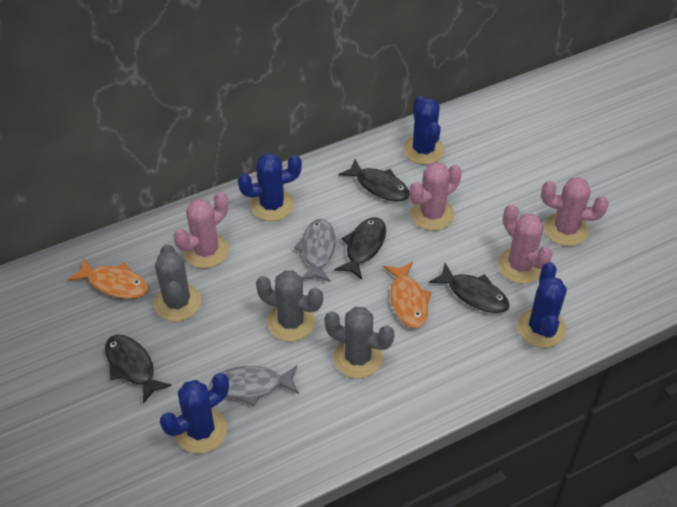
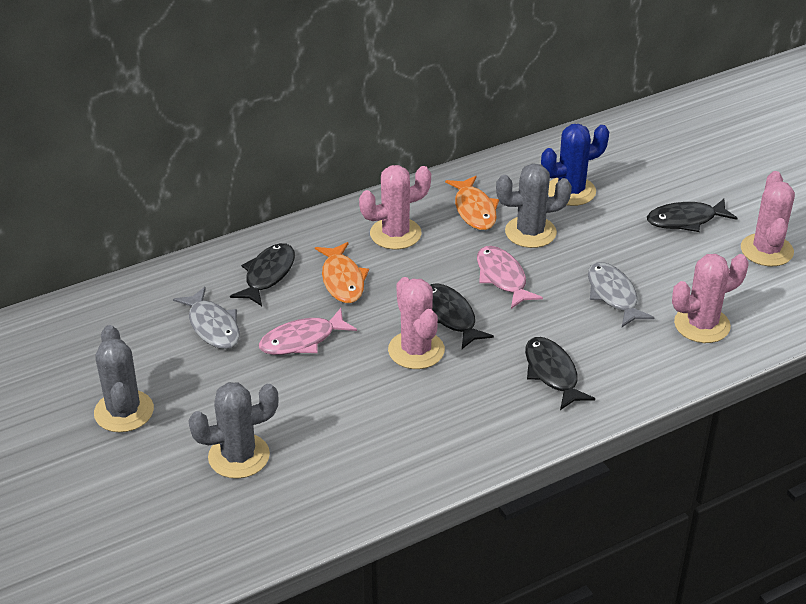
blue cactus: 4 -> 1
pink fish: 0 -> 2

